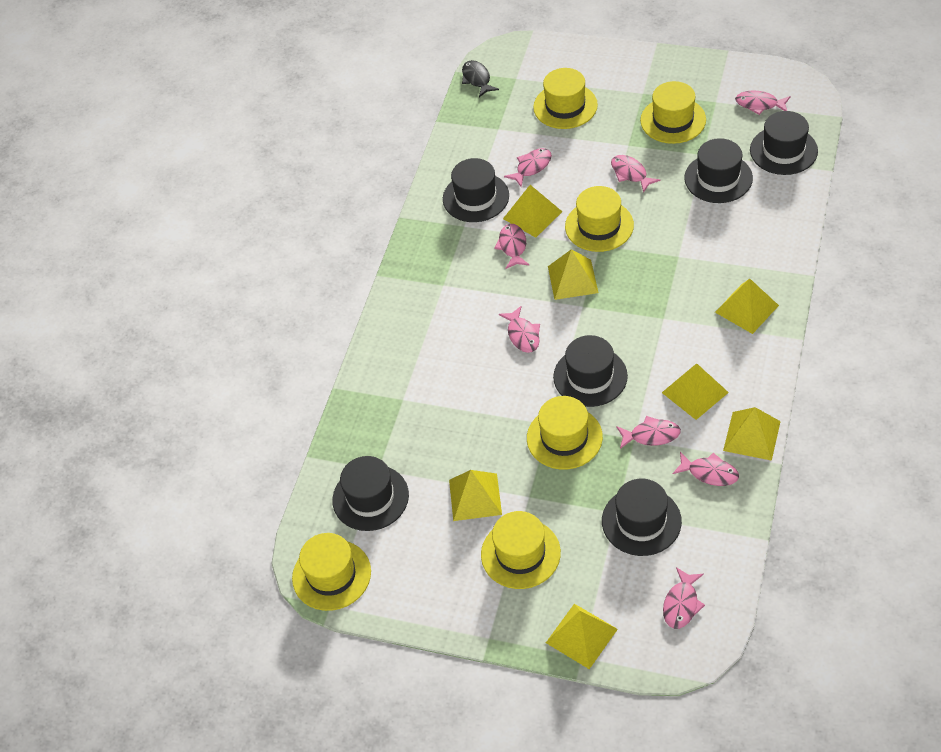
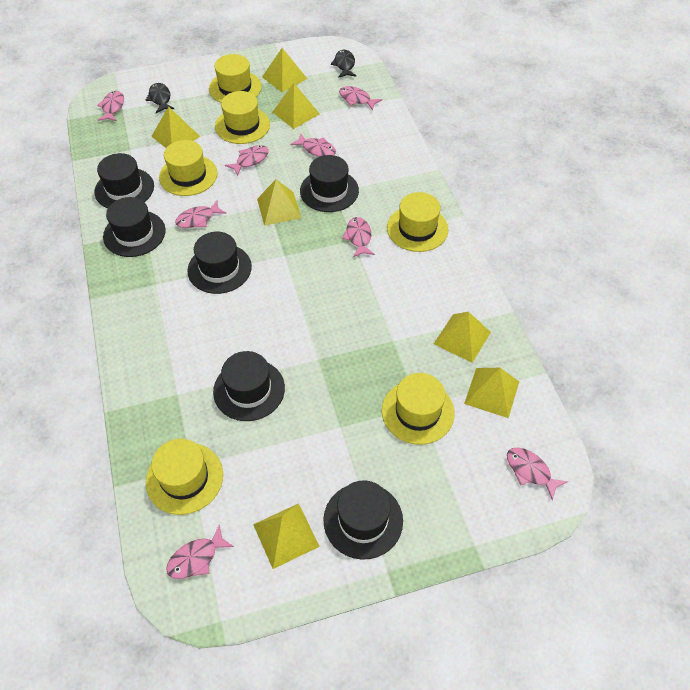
black fish: 1 -> 2

